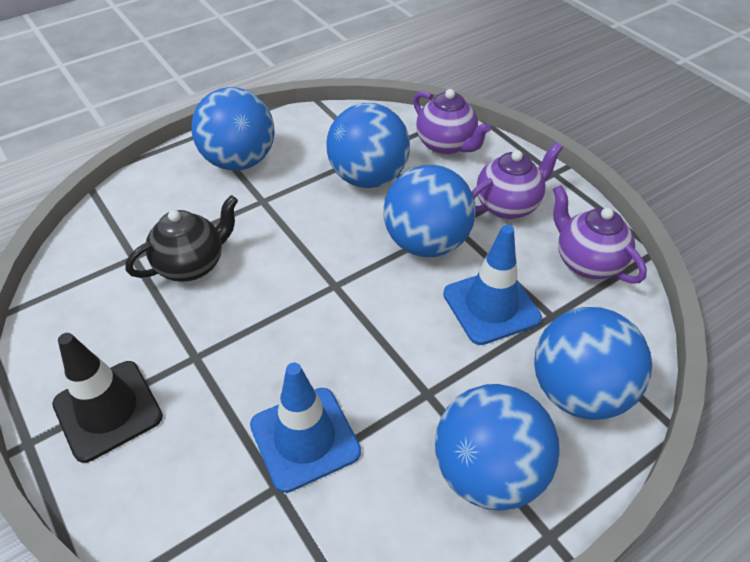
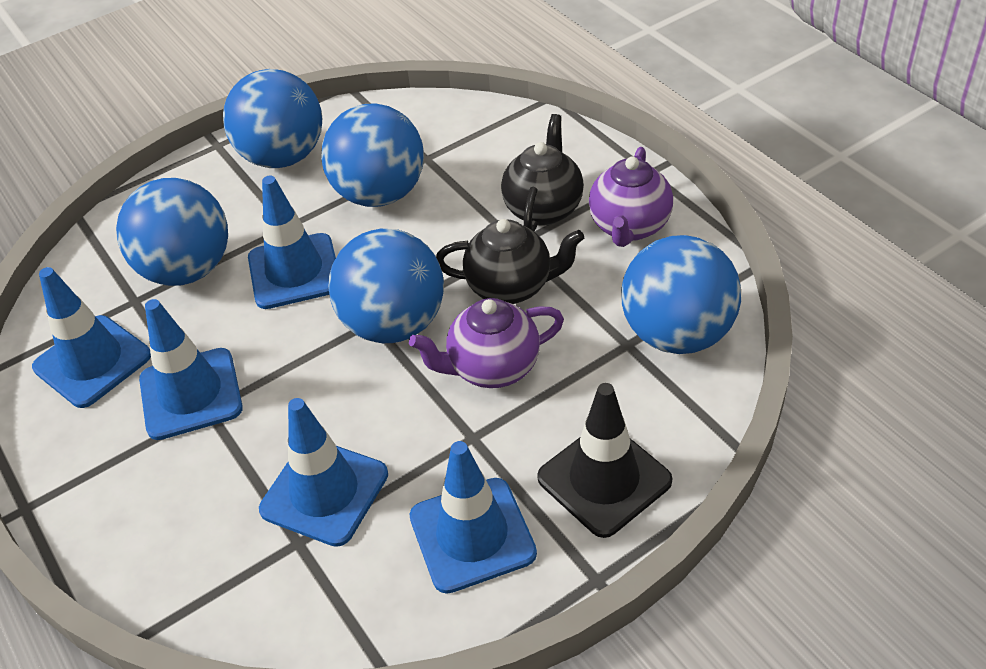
black teapot: 1 -> 2
blue traffic cone: 2 -> 5
purple teapot: 3 -> 2

